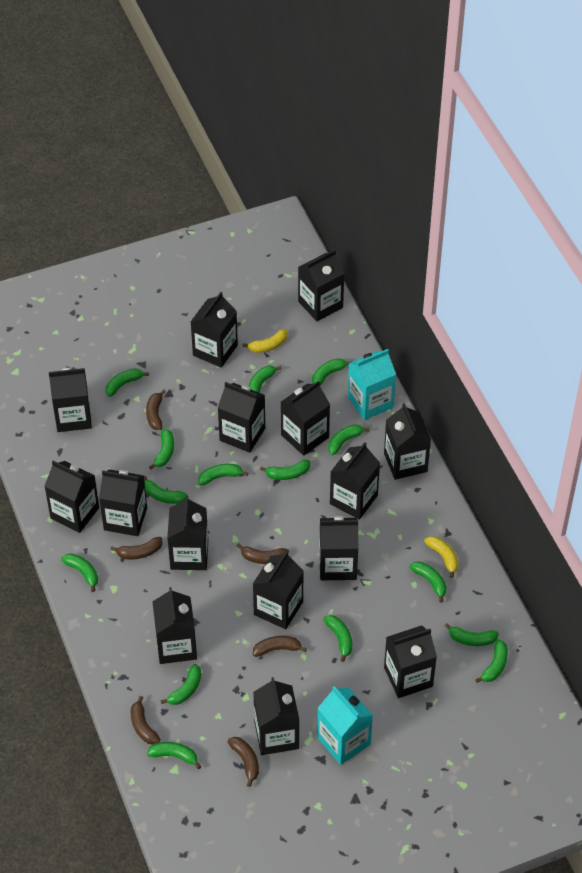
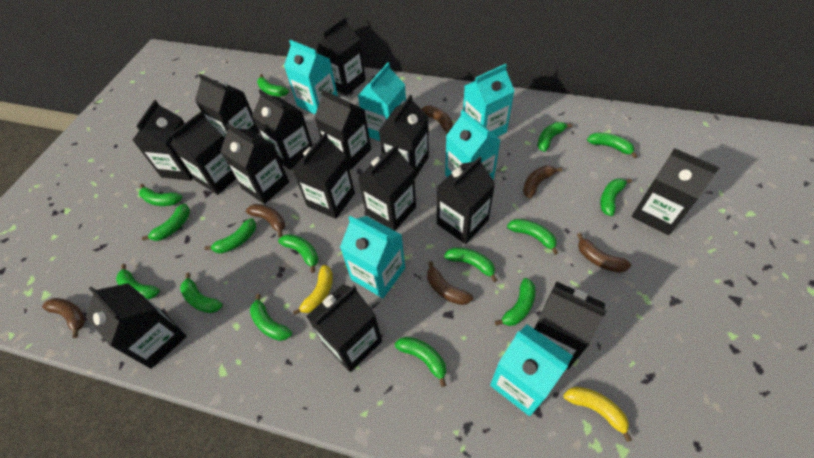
turquoise carton: 2 -> 6

